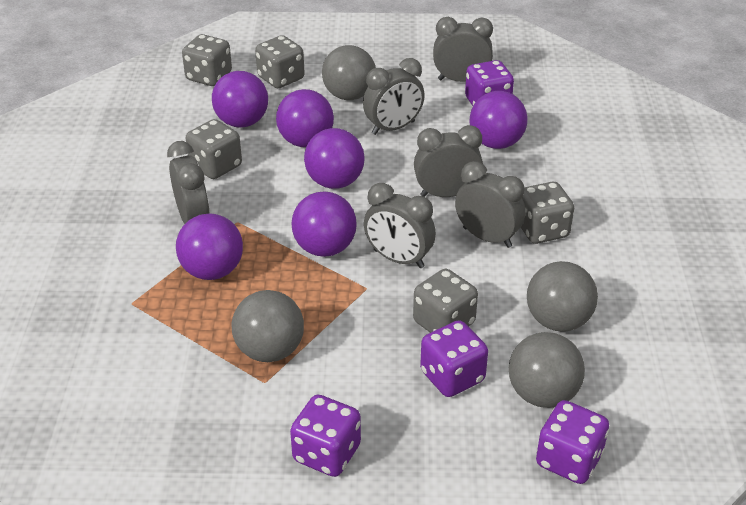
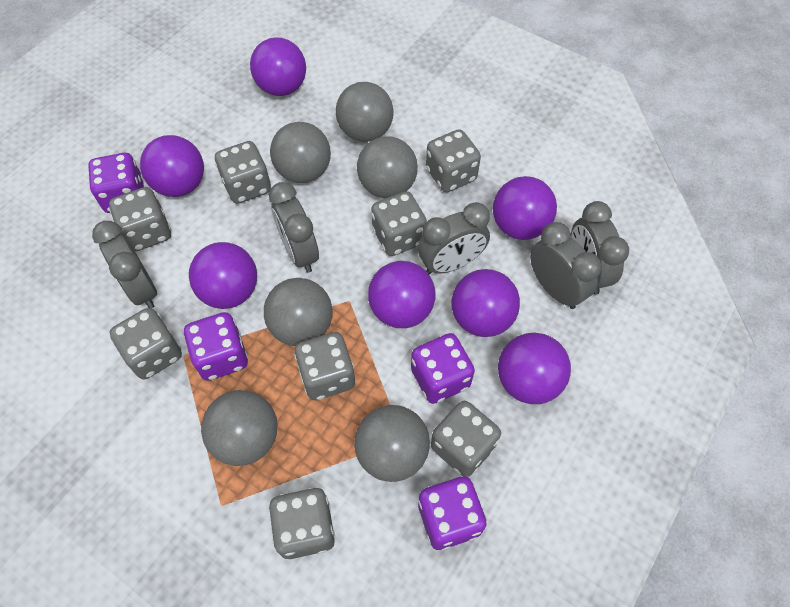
grey ball: 4 -> 6
grey clock: 6 -> 5
grey dice: 5 -> 8
purple ball: 6 -> 7

